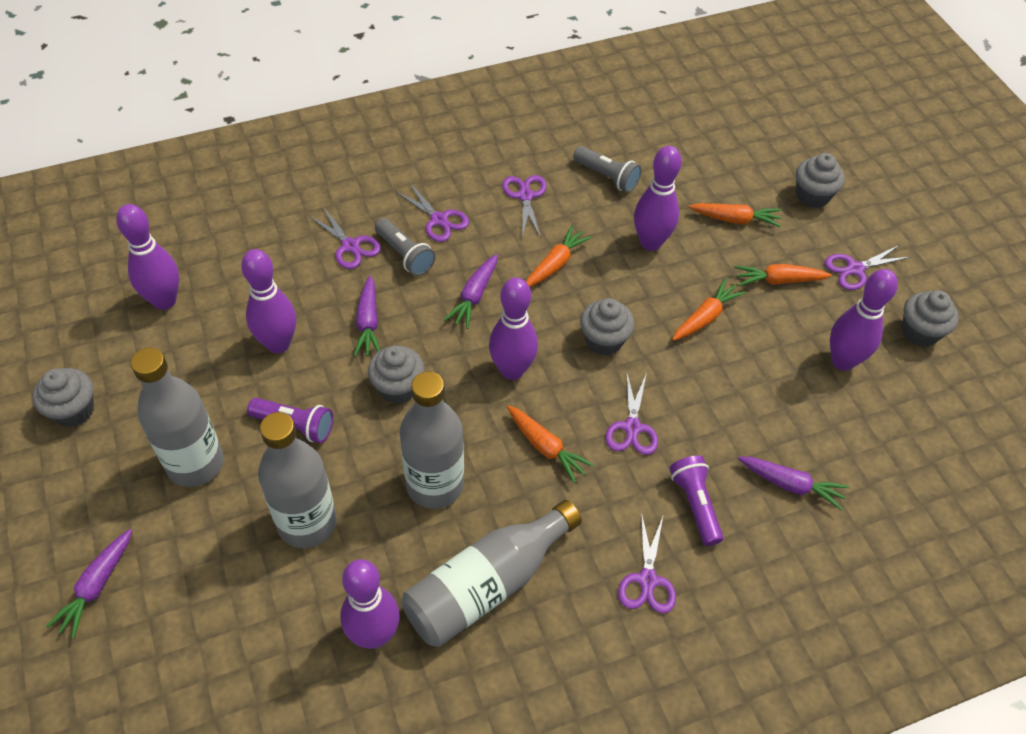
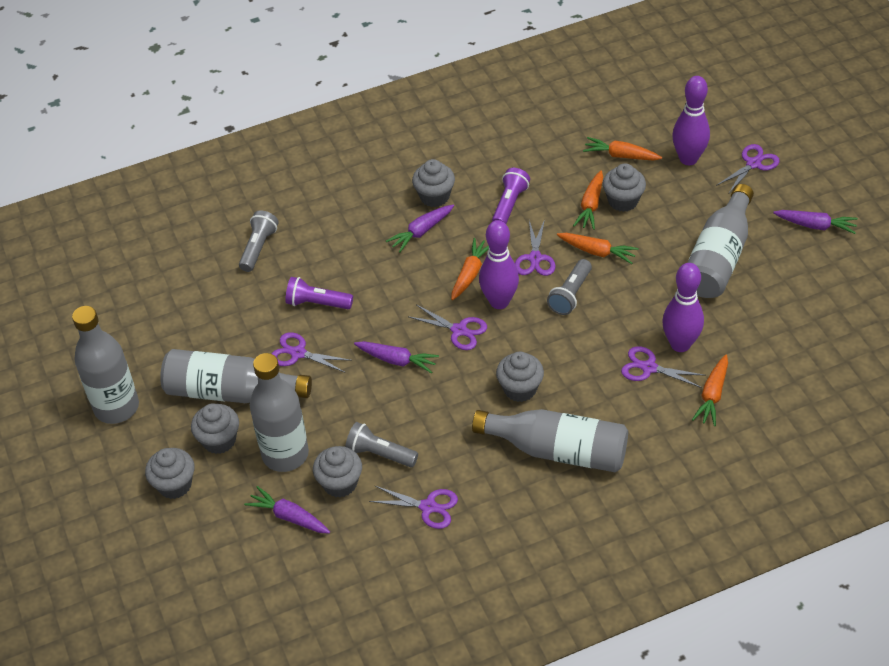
grey bottle: 4 -> 5
grey cupcake: 5 -> 6
grey flashlight: 2 -> 3
purple bowling pin: 6 -> 3

